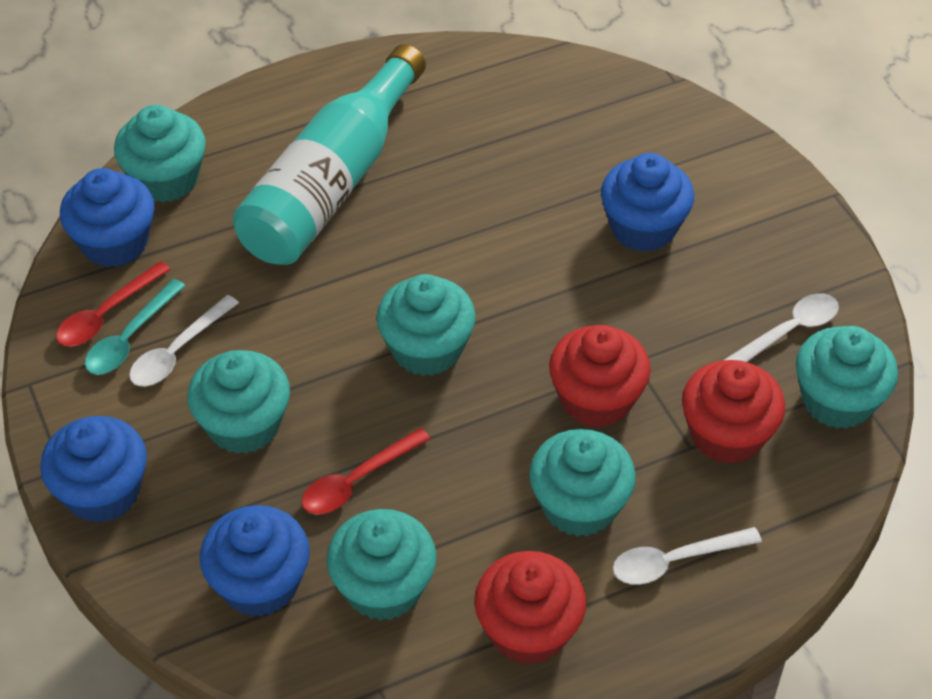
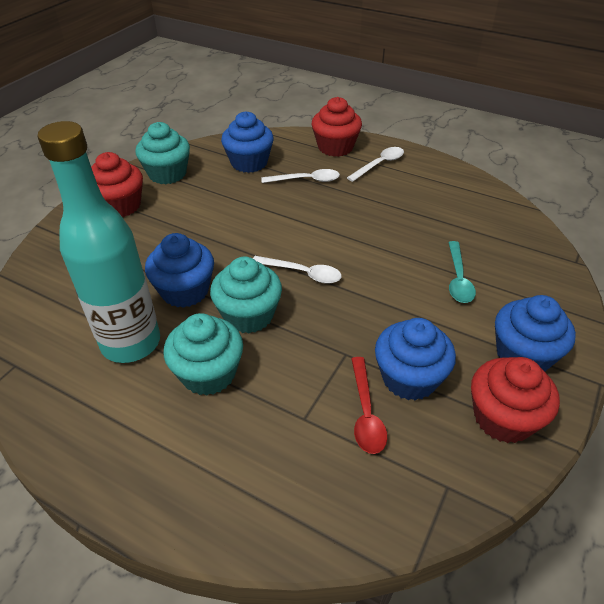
red spoon: 2 -> 1
turquoise cupcake: 6 -> 3

